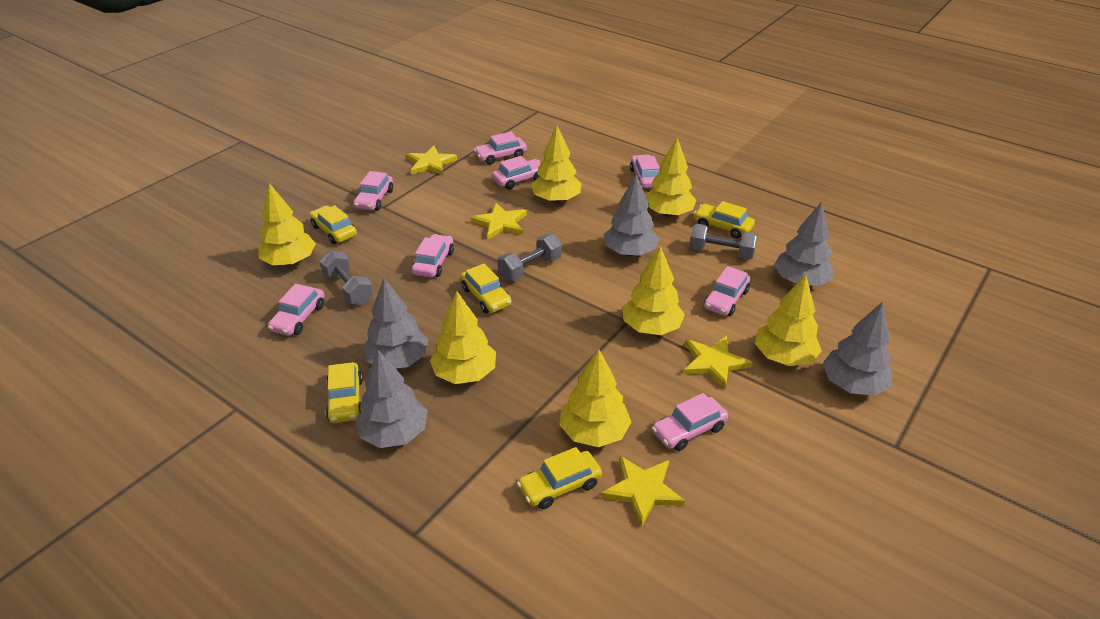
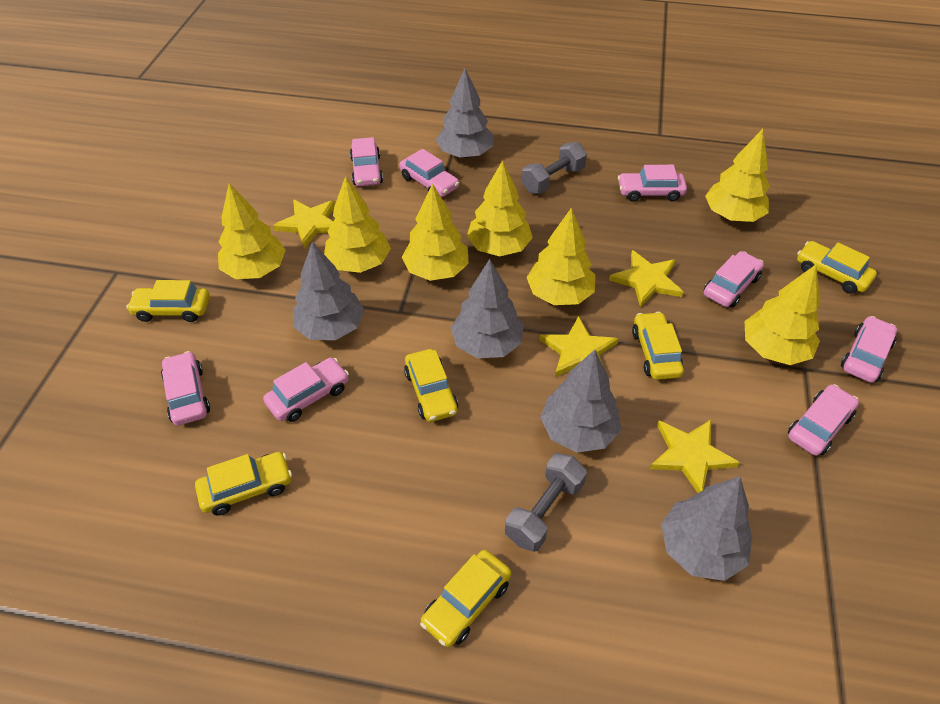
grey dumbbell: 3 -> 2
yellow car: 5 -> 6

